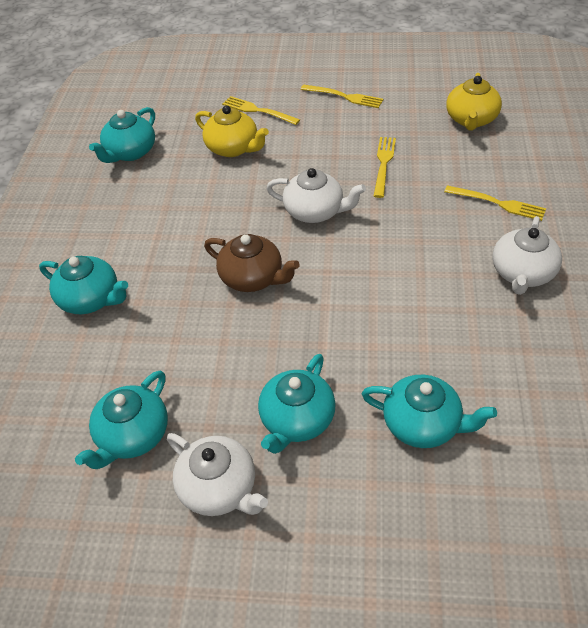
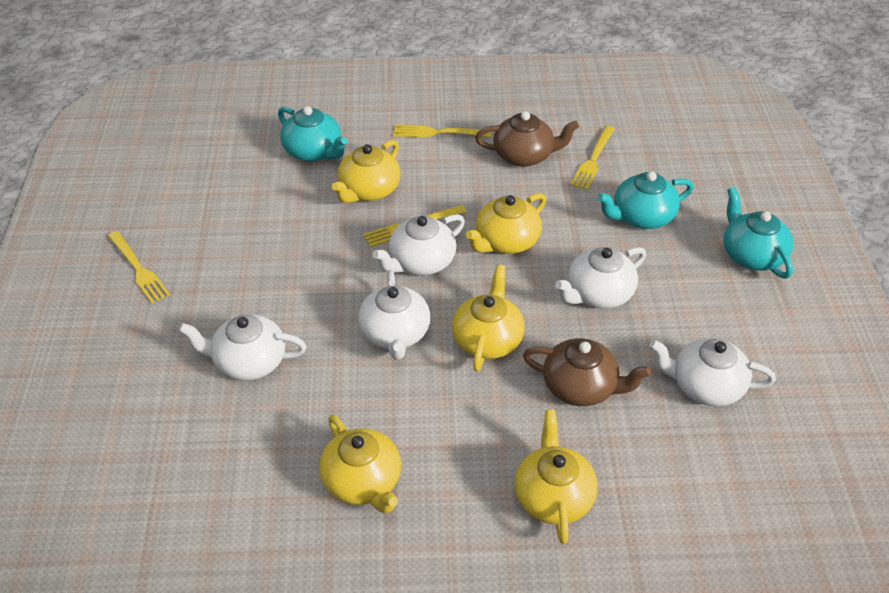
brown teapot: 1 -> 2
turquoise teapot: 5 -> 3
white teapot: 3 -> 5
yellow teapot: 2 -> 5

